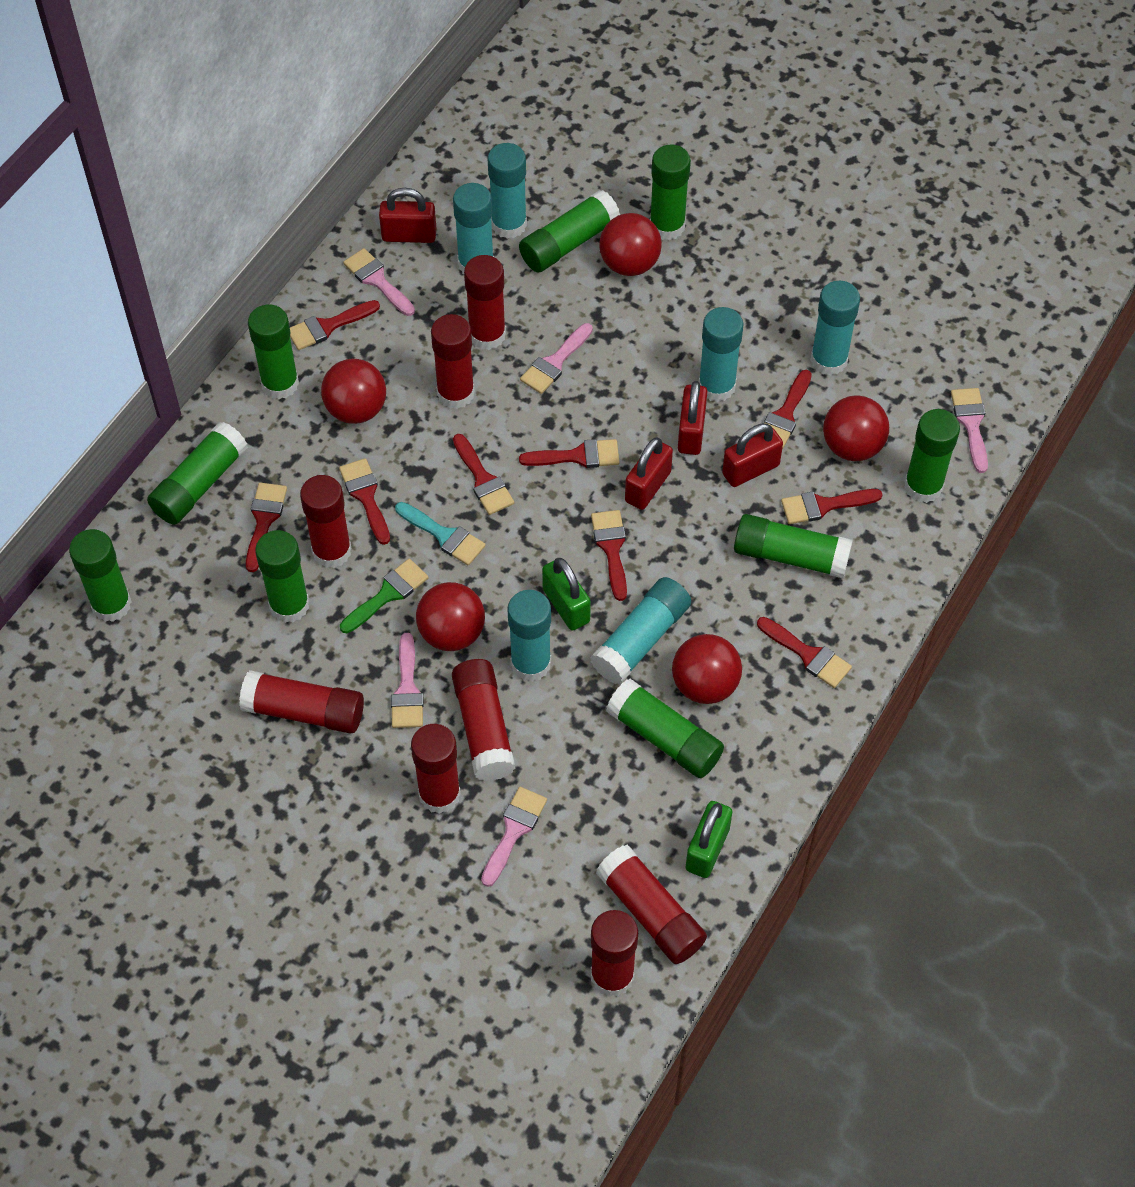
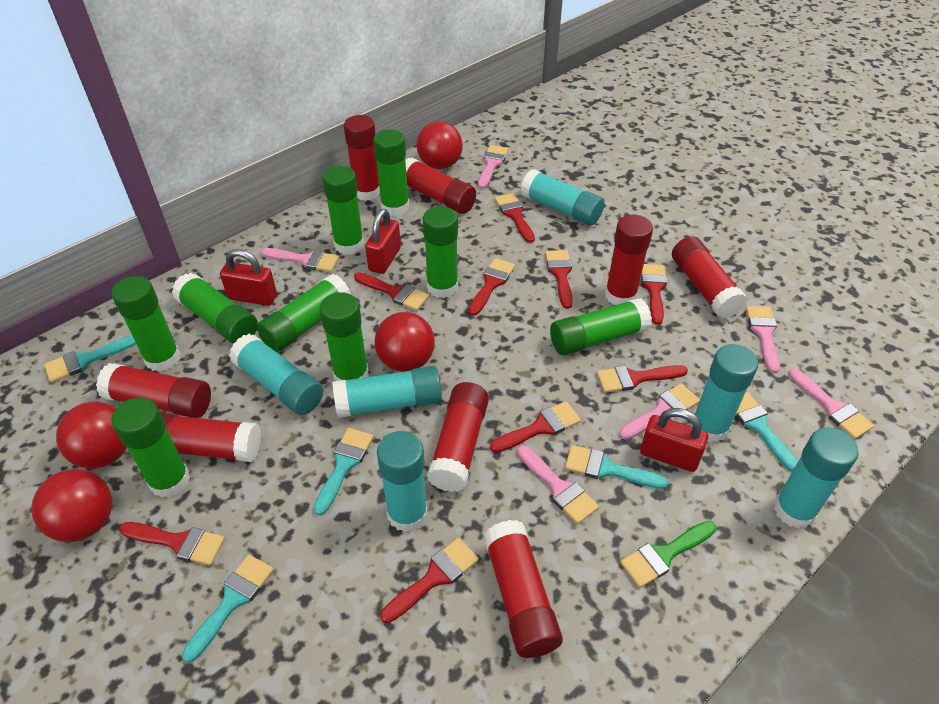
green padlock: 2 -> 0
pink brush: 5 -> 6
red ball: 5 -> 4
red padlock: 4 -> 3
turquoise brush: 1 -> 5

